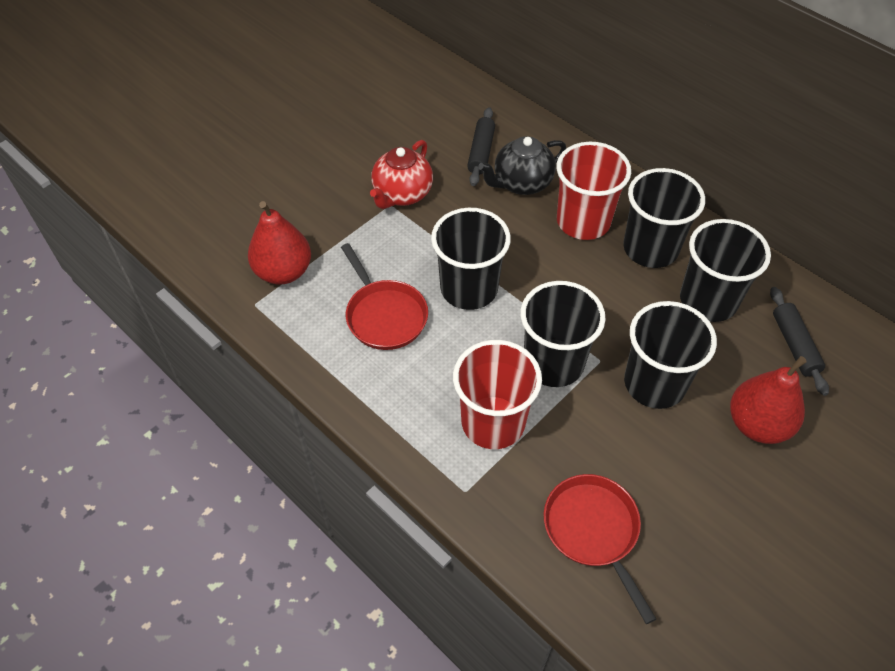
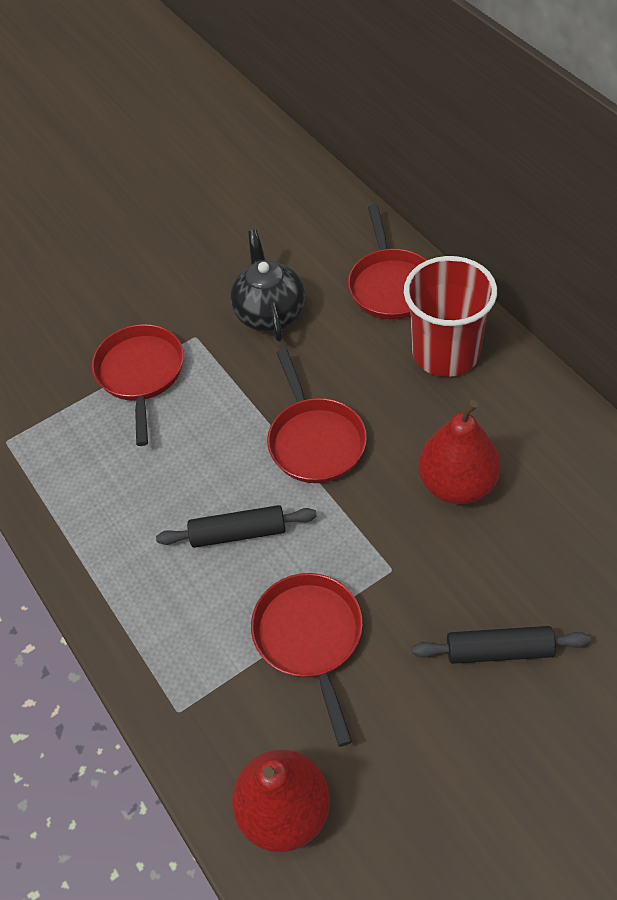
black cup: 5 -> 0
red cup: 2 -> 1
red pan: 2 -> 4
red teapot: 1 -> 0

